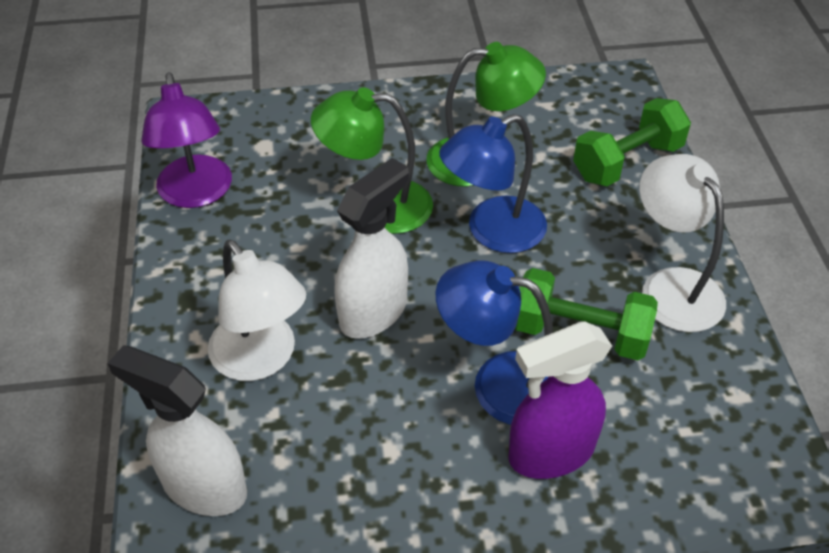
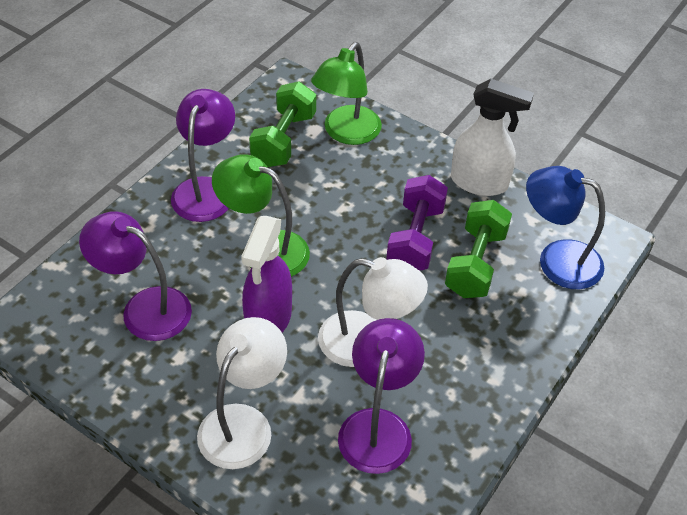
blue lamp: 2 -> 1
purple dumbbell: 0 -> 1
purple lamp: 1 -> 3
white spray bottle: 2 -> 1

